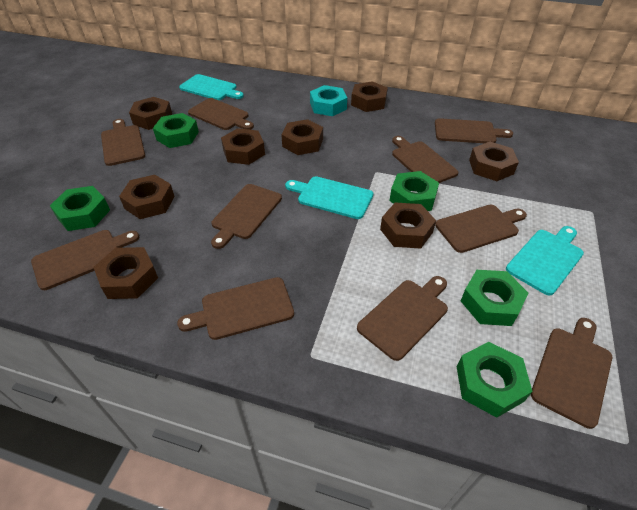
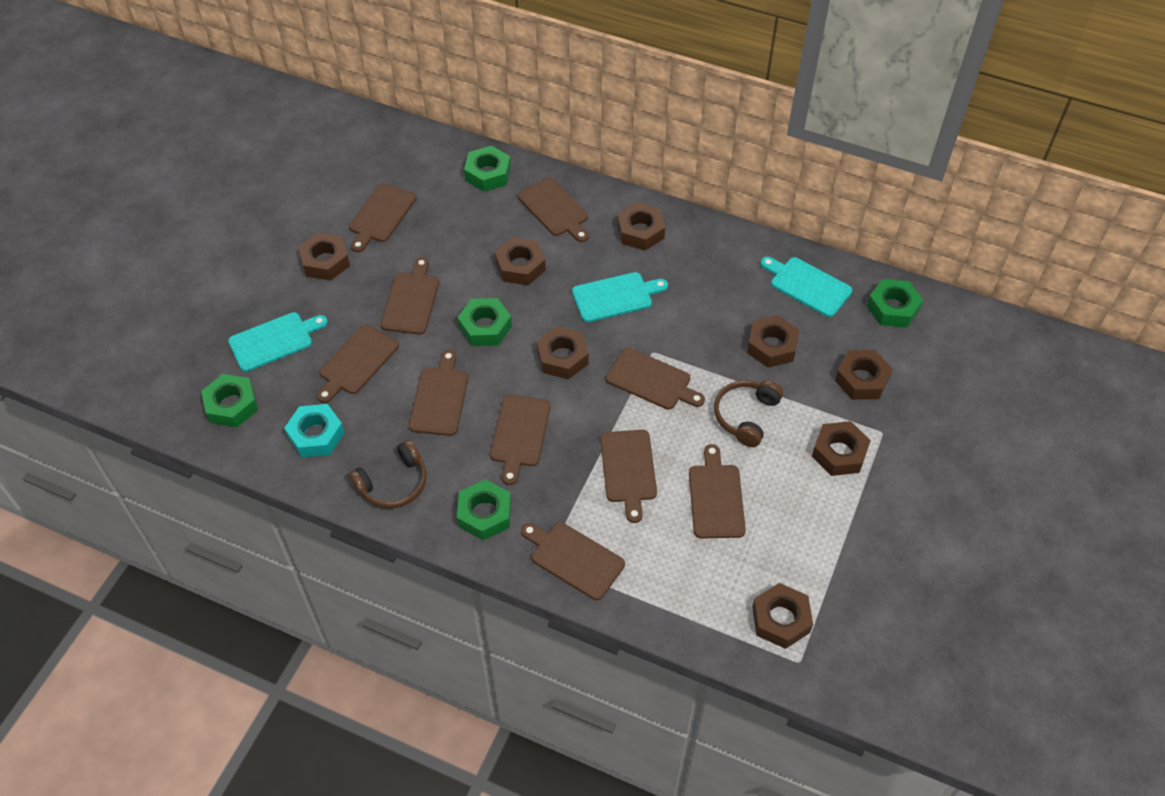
brown headphones: 0 -> 2

